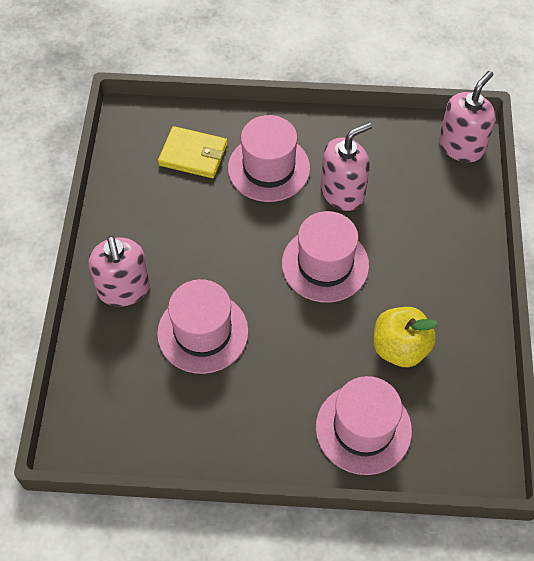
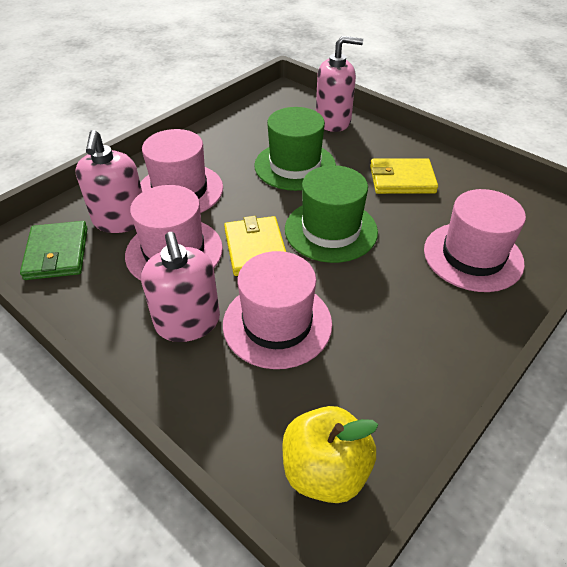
green hat: 0 -> 2
green wallet: 0 -> 1
yellow wallet: 1 -> 2

